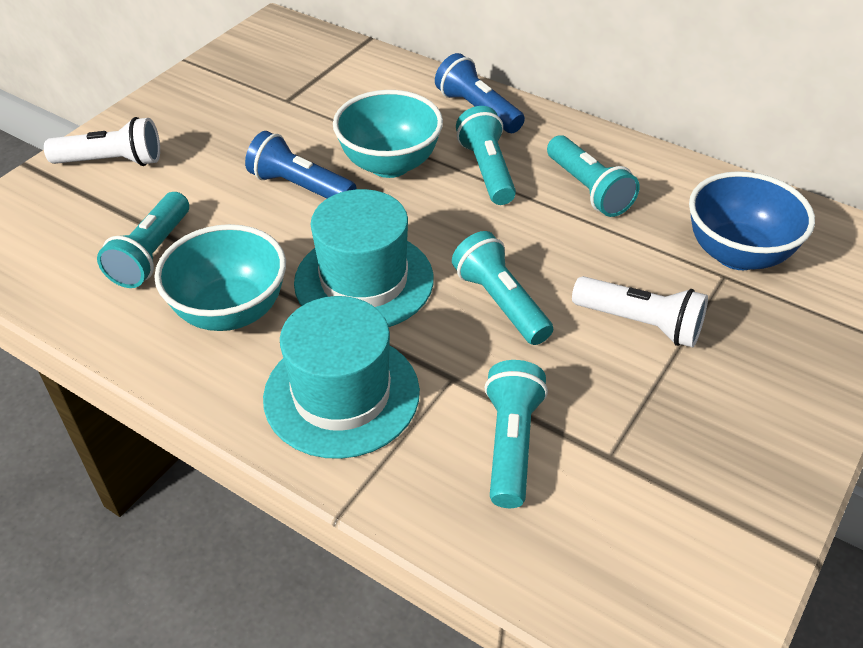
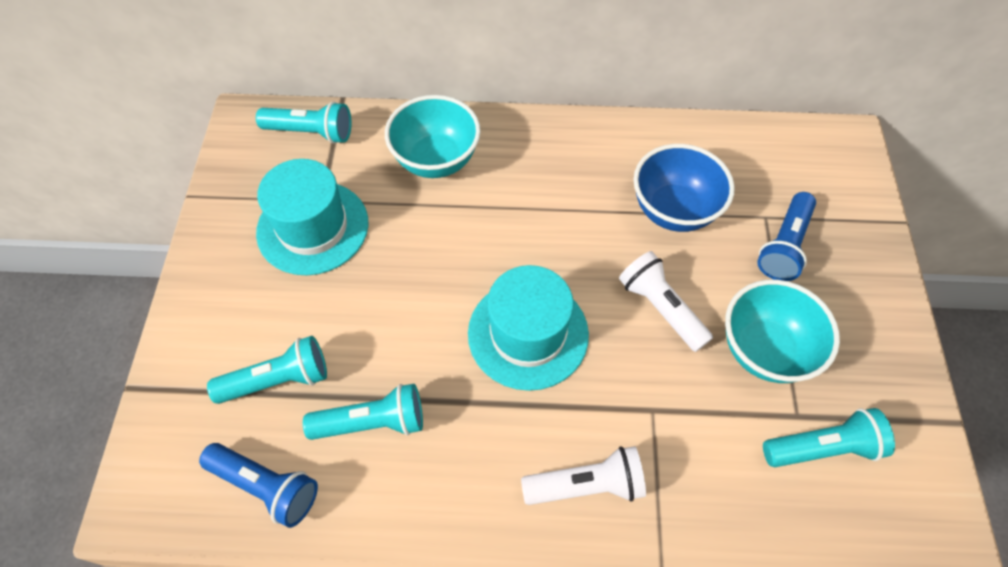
turquoise flashlight: 5 -> 4

